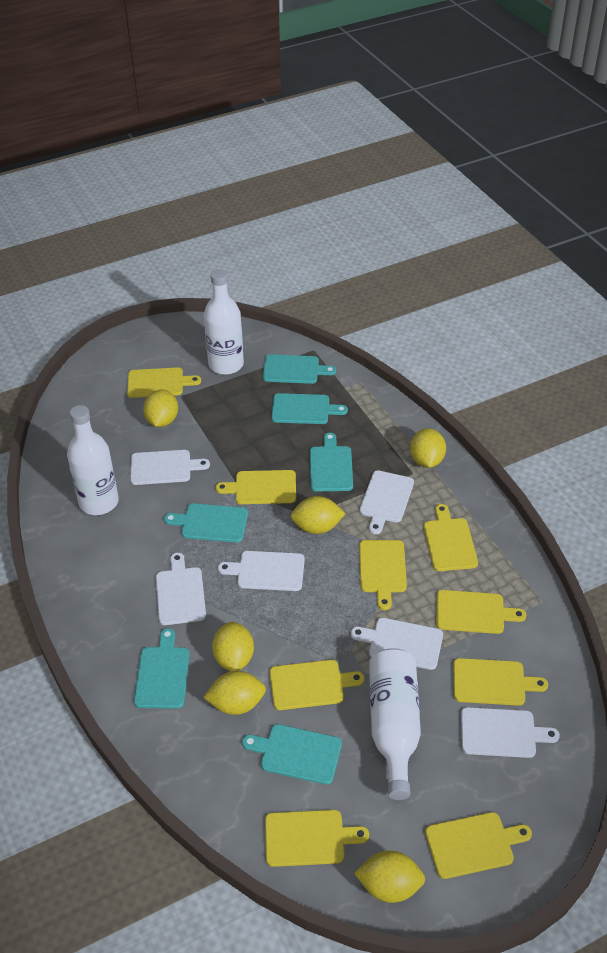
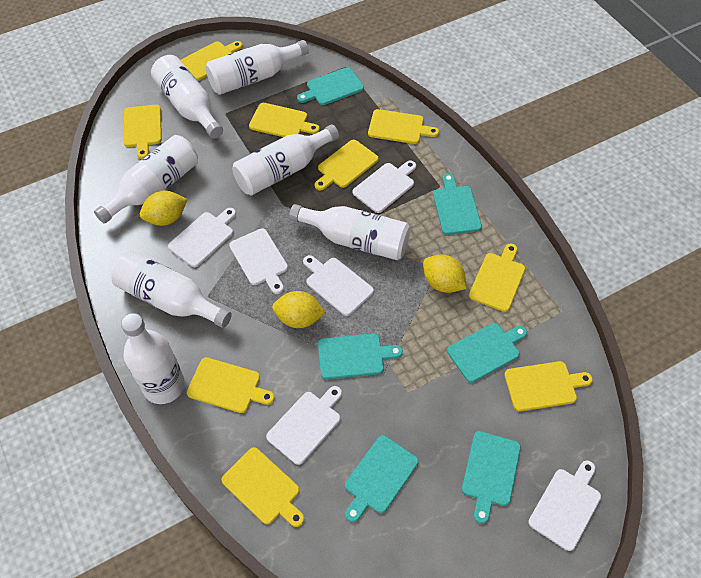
white bottle: 3 -> 7
yellow lemon: 6 -> 3

